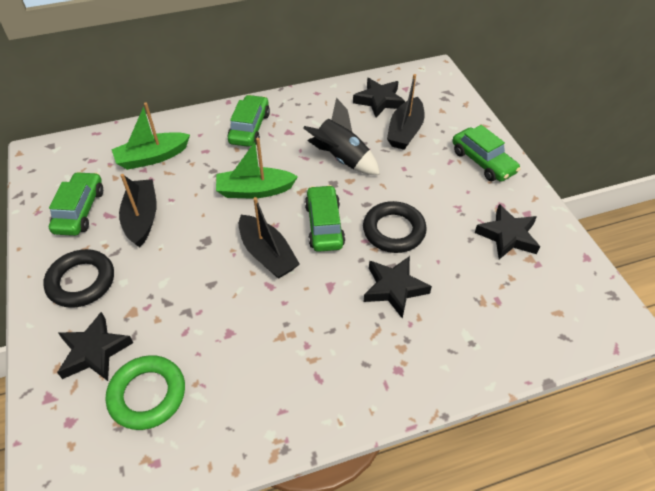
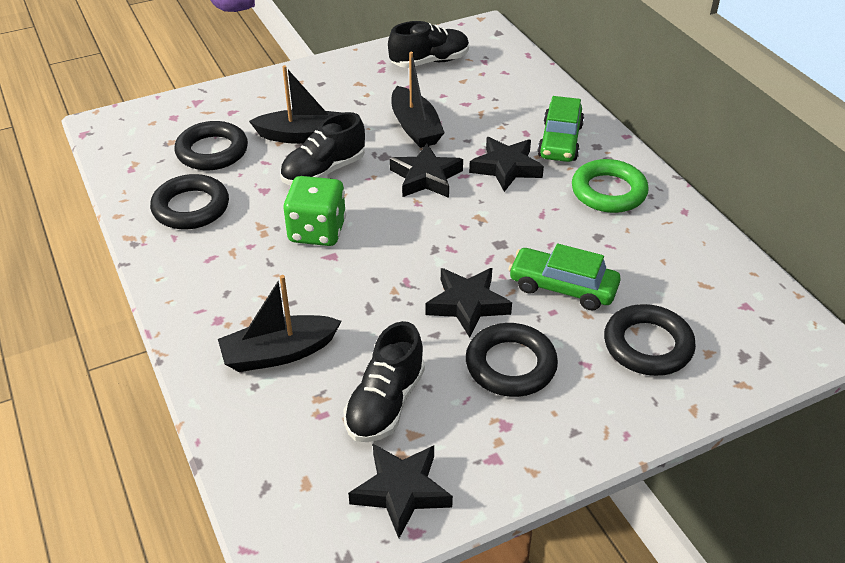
black ring: 2 -> 4
black rocket: 1 -> 0
black shoe: 0 -> 3
green boat: 2 -> 0
green car: 4 -> 2
green dice: 0 -> 1

